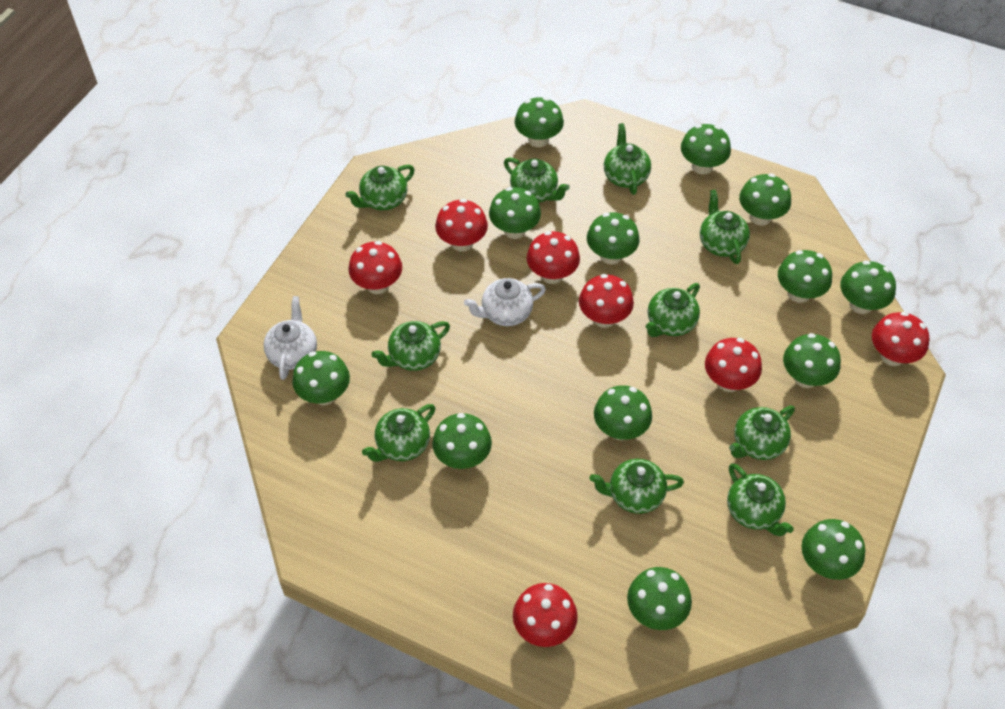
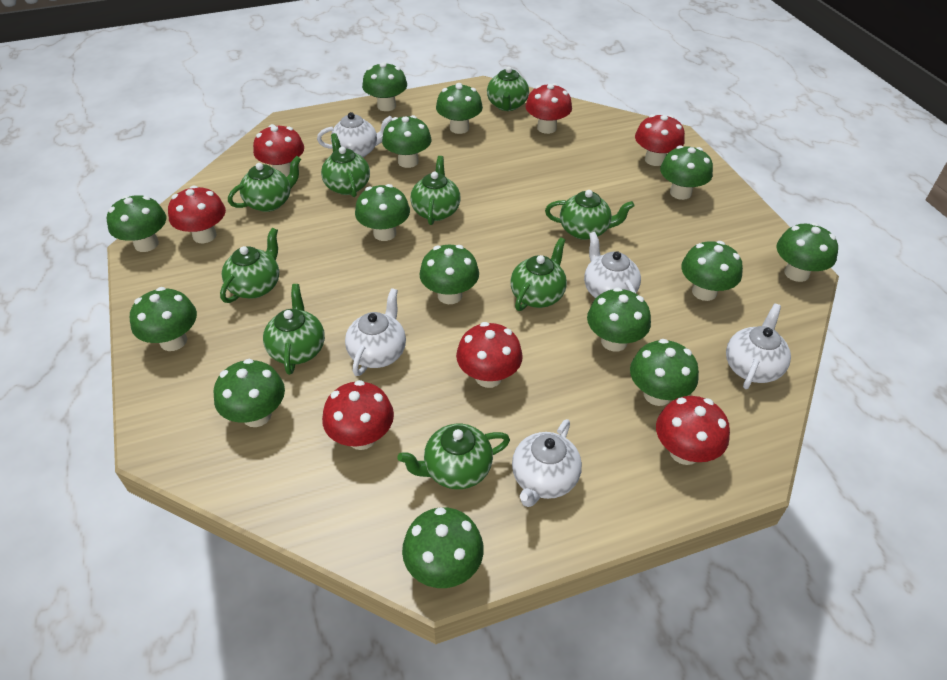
green mushroom: 13 -> 14
green teapot: 10 -> 9
white teapot: 2 -> 5

